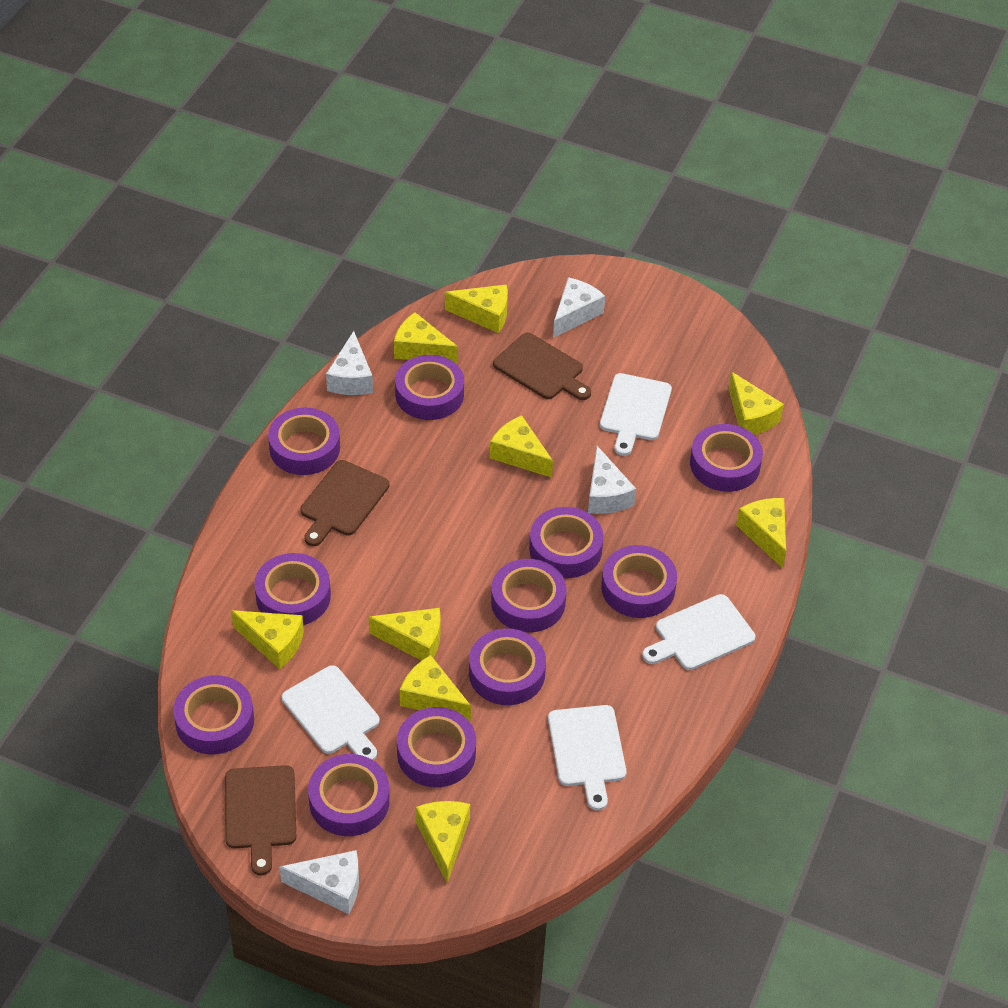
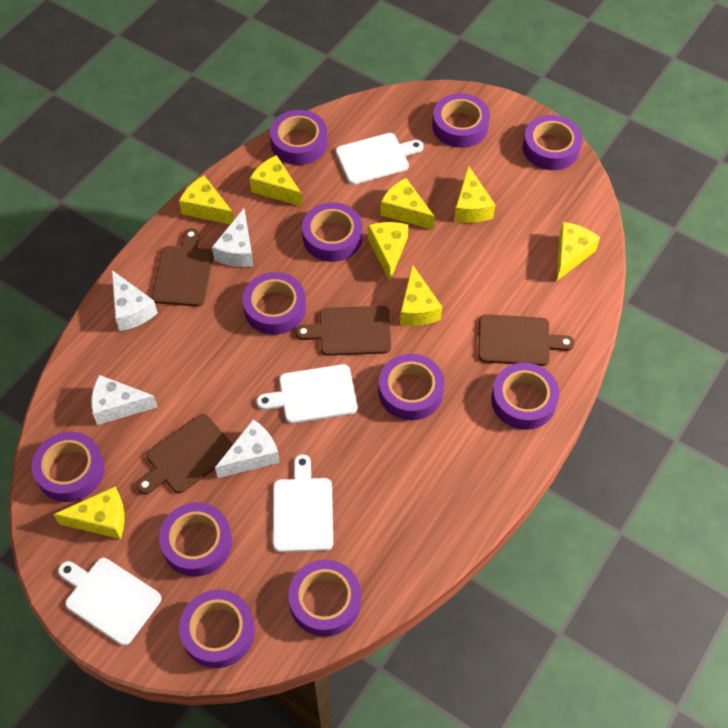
brown cutting board: 3 -> 4
yellow cheese: 9 -> 8

